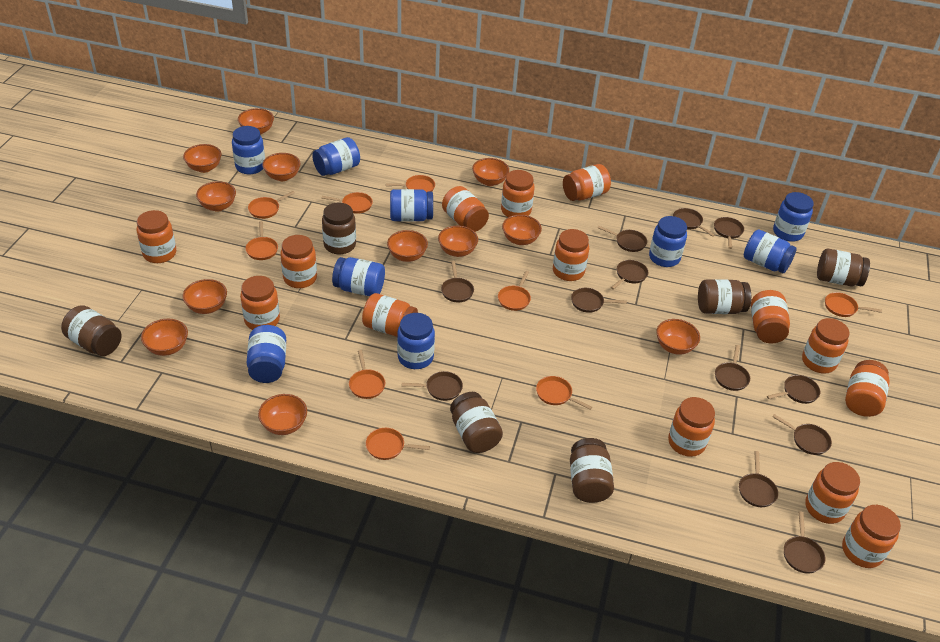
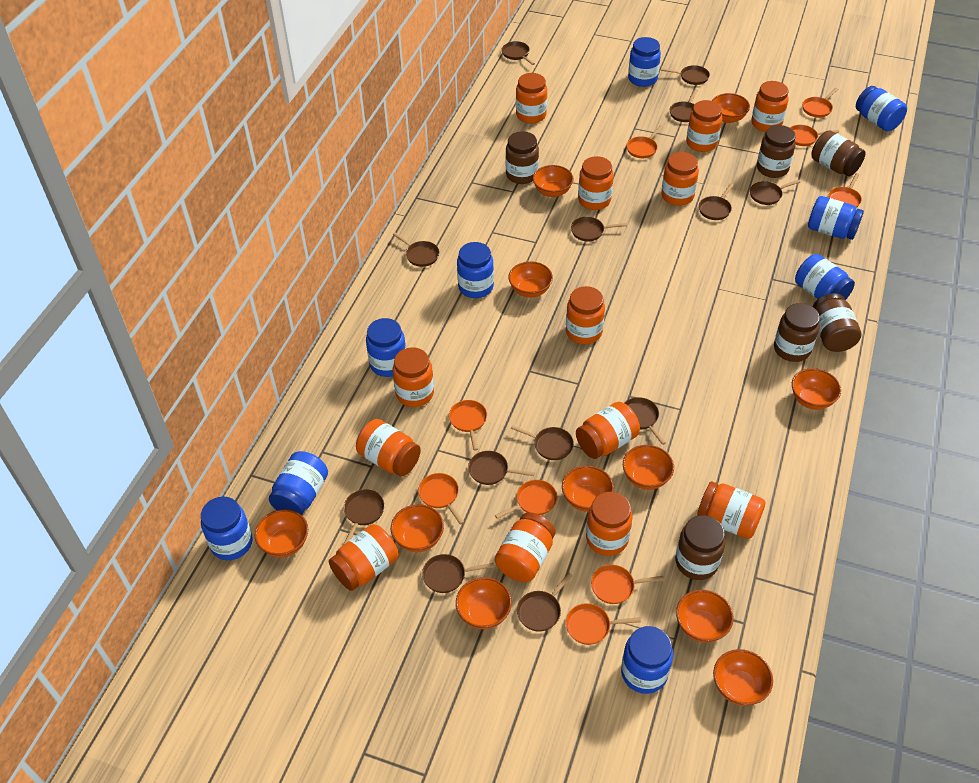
brown pan: 12 -> 13
orange bowl: 12 -> 11
orange jar: 14 -> 13

